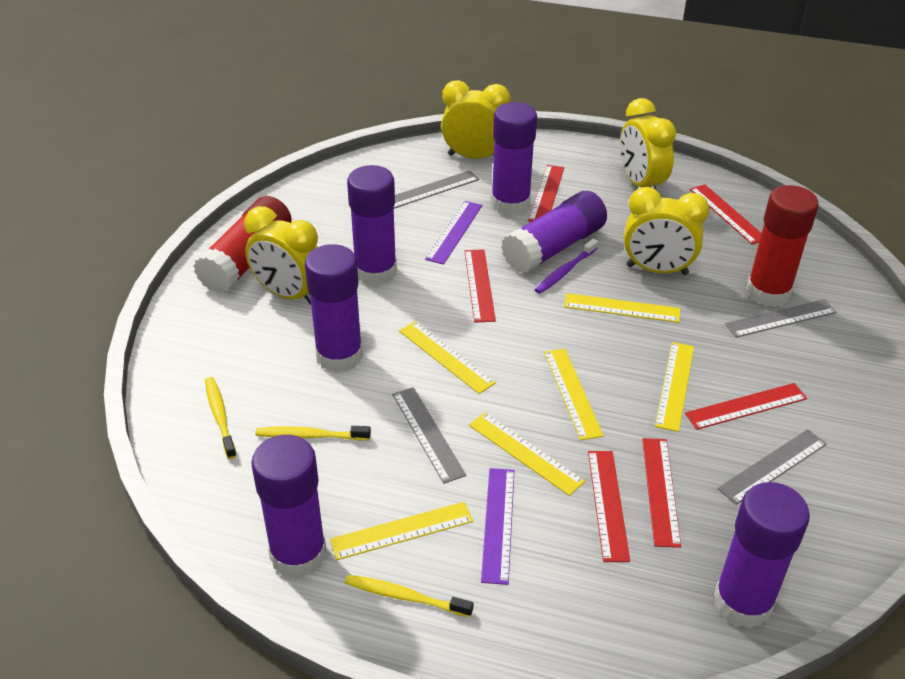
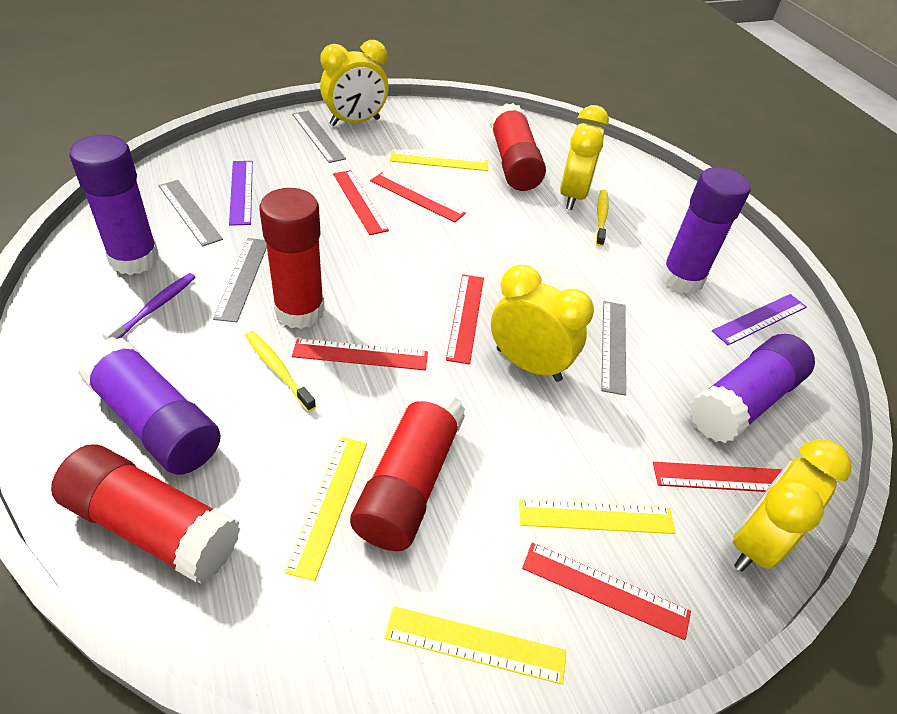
purple glue stick: 6 -> 4
red glue stick: 2 -> 4
yellow ruler: 6 -> 4
yellow toothbrush: 3 -> 2

